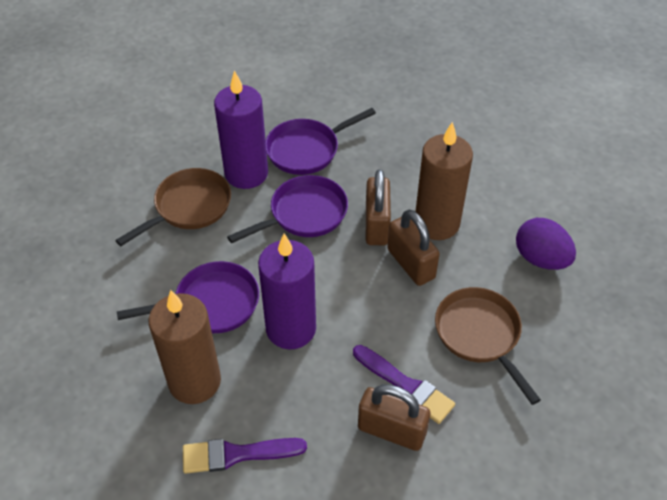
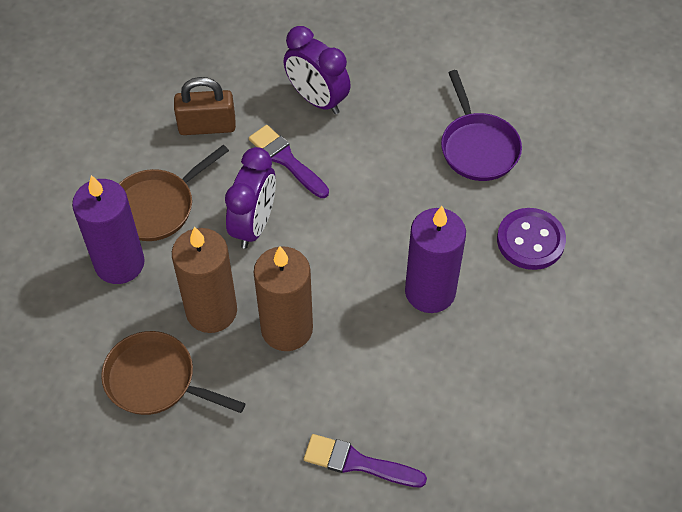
brown padlock: 3 -> 1
purple button: 0 -> 1
purple clock: 0 -> 2
purple egg: 1 -> 0
purple pan: 3 -> 1

